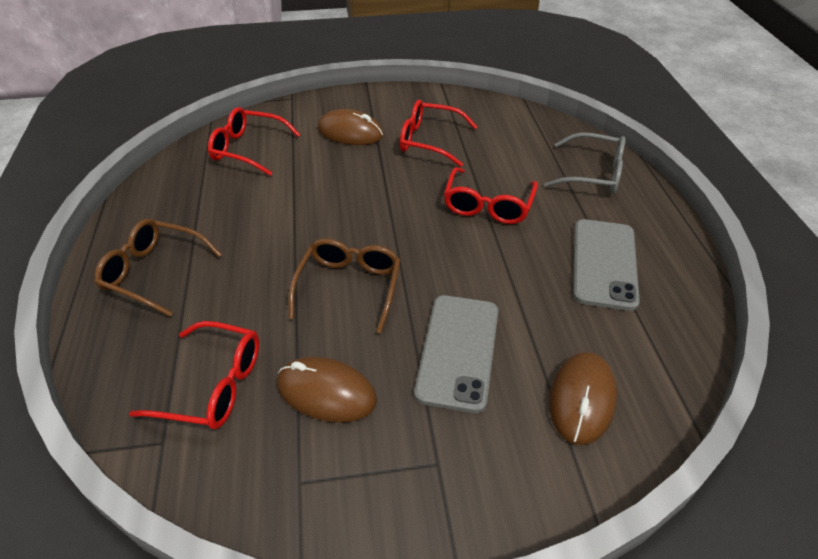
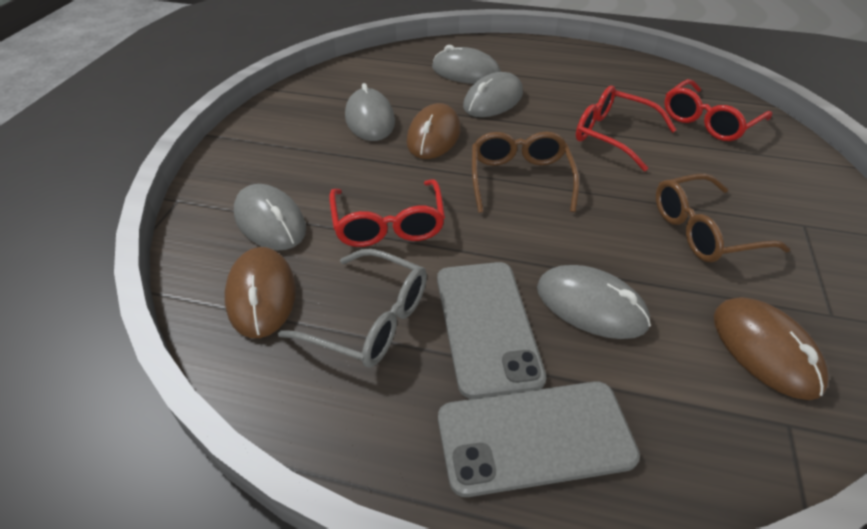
grey mouse: 0 -> 5
red glasses: 4 -> 3

